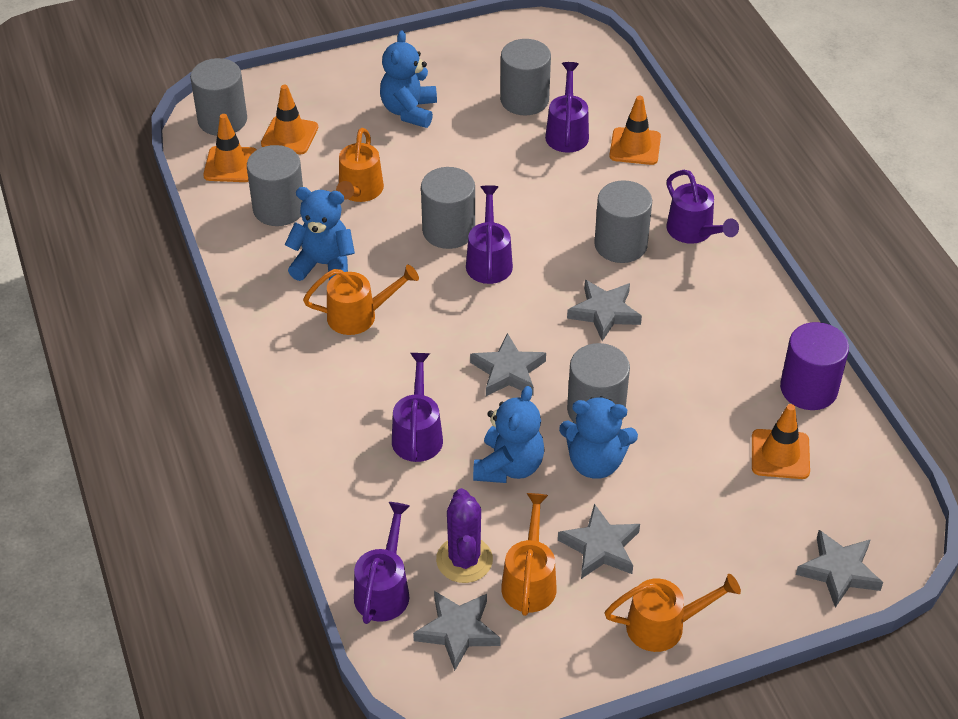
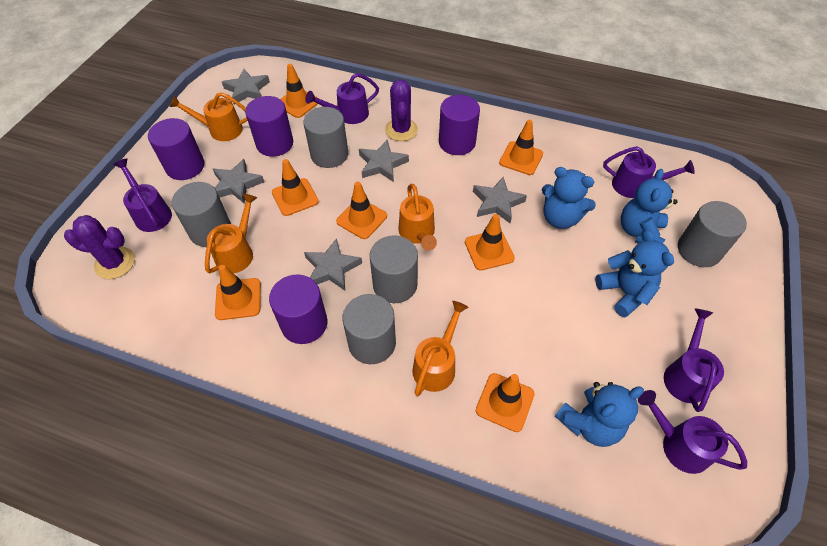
grey cylinder: 6 -> 5
orange traffic cone: 4 -> 7
purple cactus: 1 -> 2
purple cylinder: 1 -> 4

